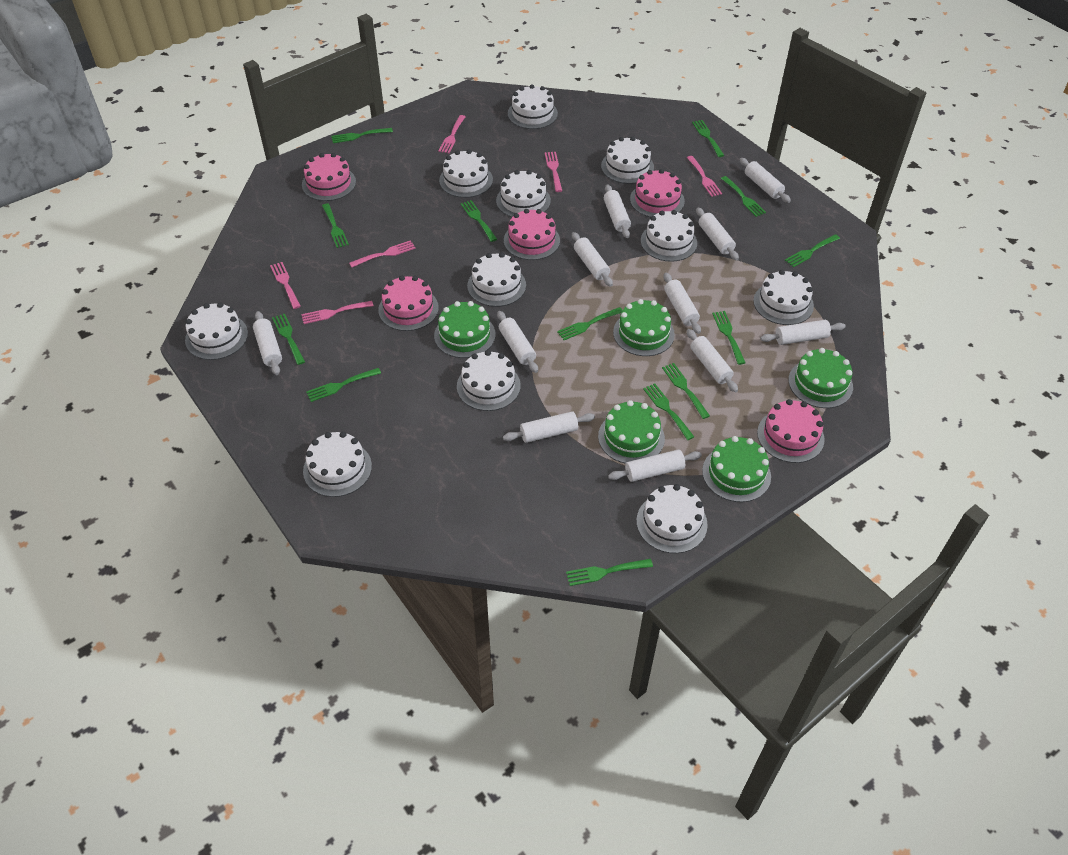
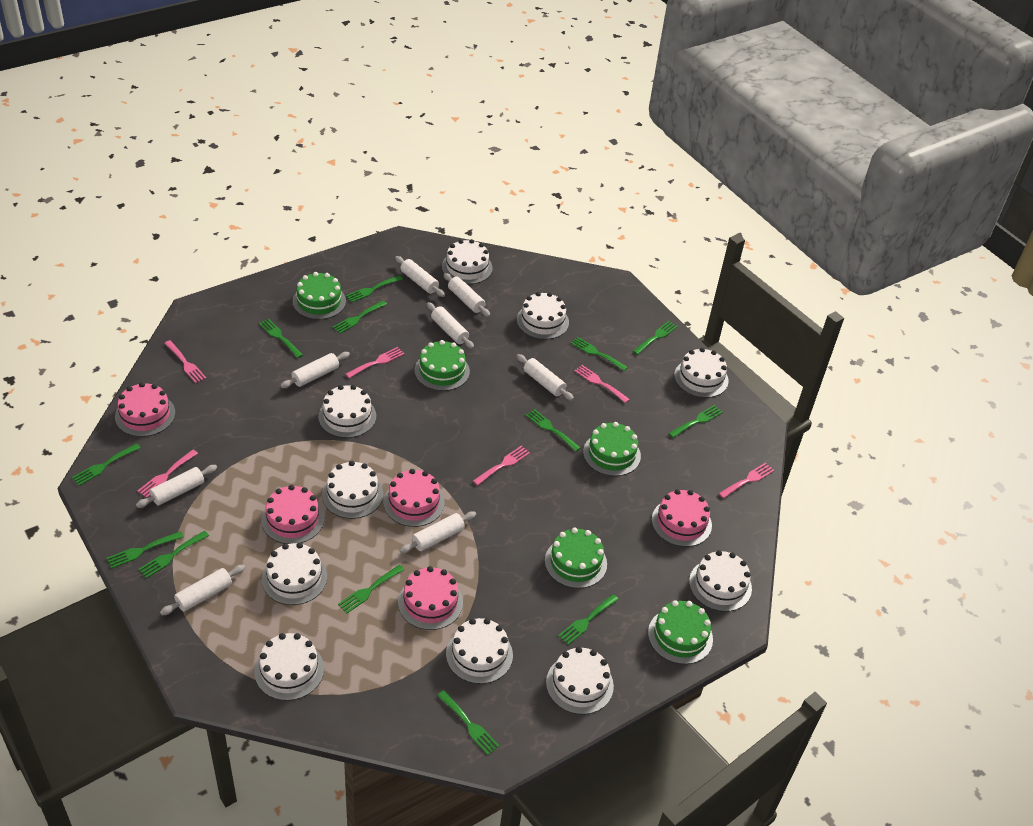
white cake: 11 -> 10
white rolling pin: 11 -> 8

